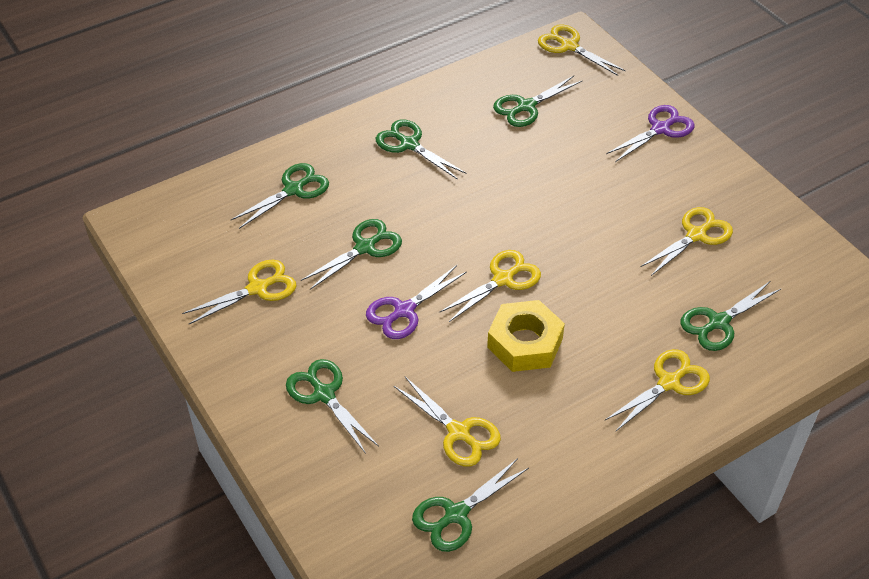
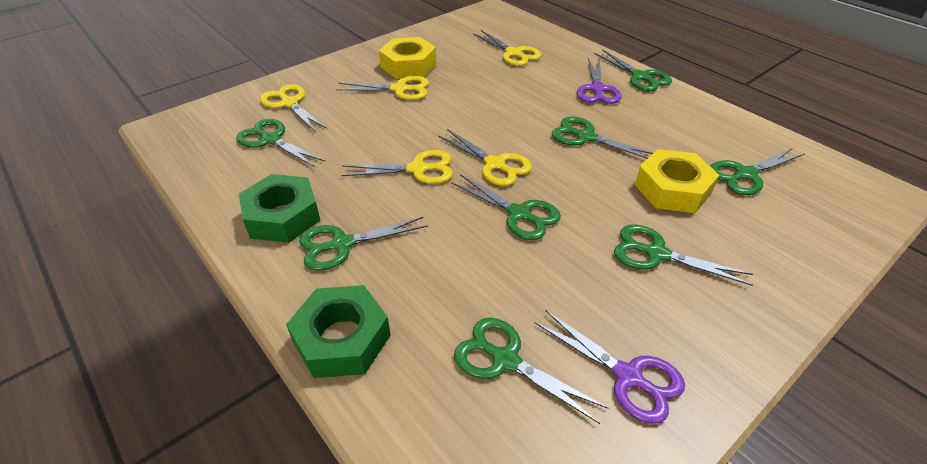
green nut: 0 -> 2
green scissors: 7 -> 8
yellow nut: 1 -> 2
yellow scissors: 6 -> 5

